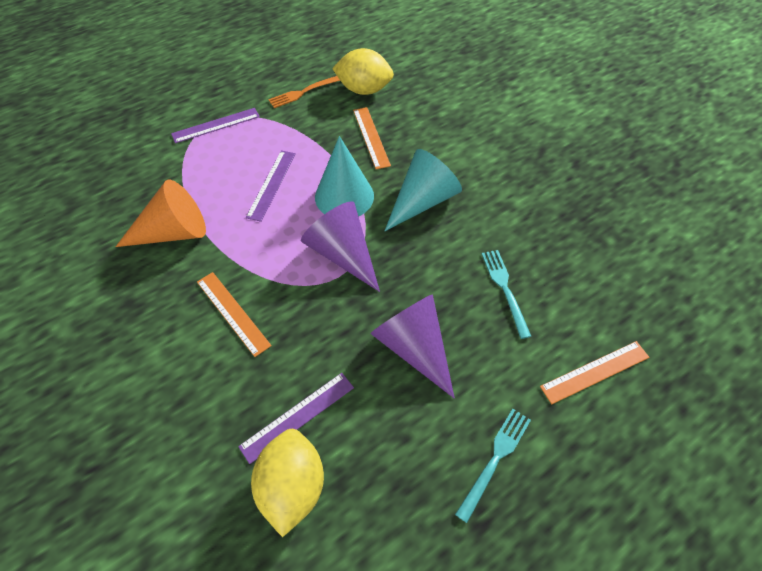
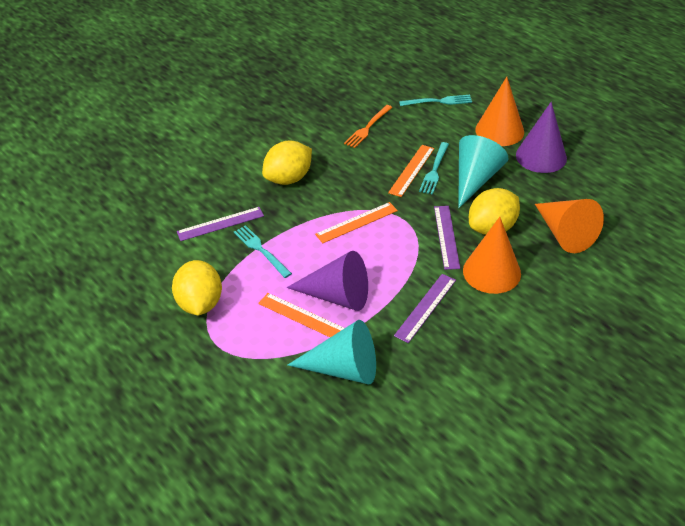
orange cone: 1 -> 3
turquoise fork: 2 -> 3
yellow lemon: 2 -> 3

